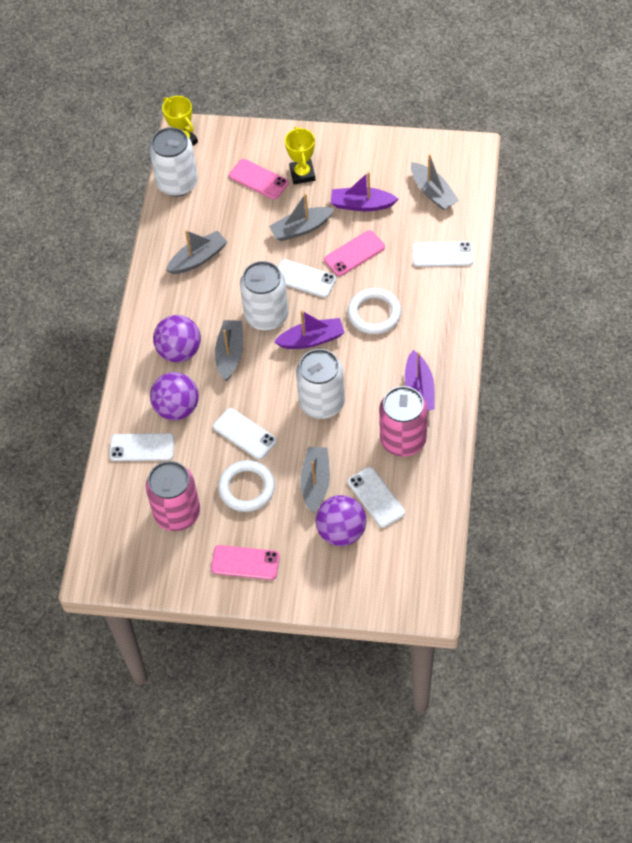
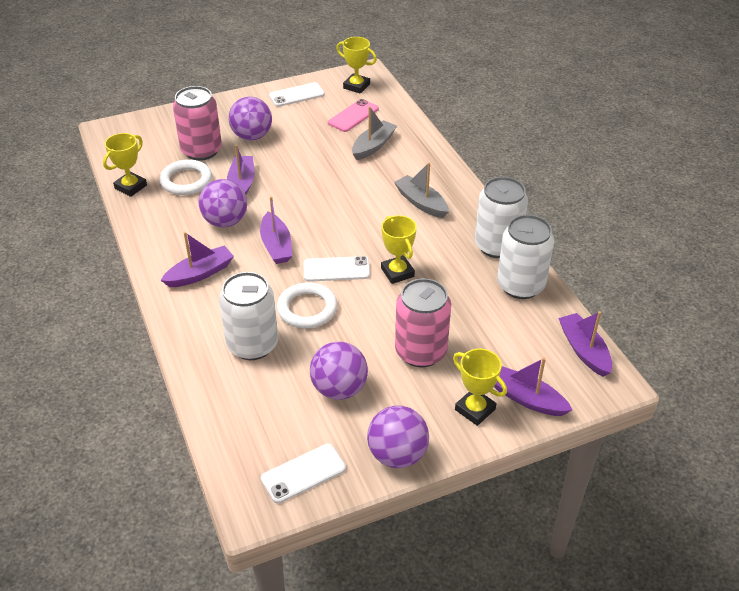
grey boat: 5 -> 2
pink phone: 3 -> 1
purple ball: 3 -> 4
purple boat: 3 -> 5
white phone: 5 -> 3
yellow trophy: 2 -> 4

